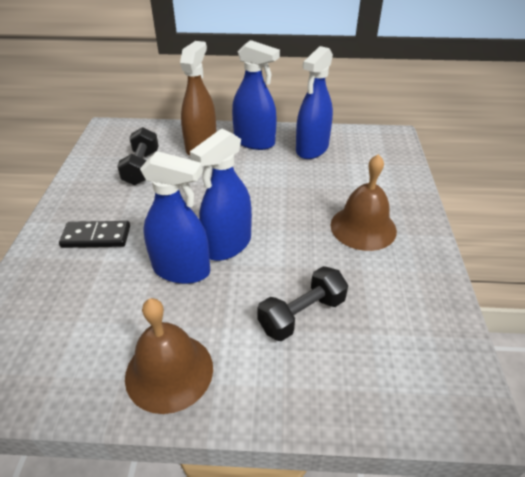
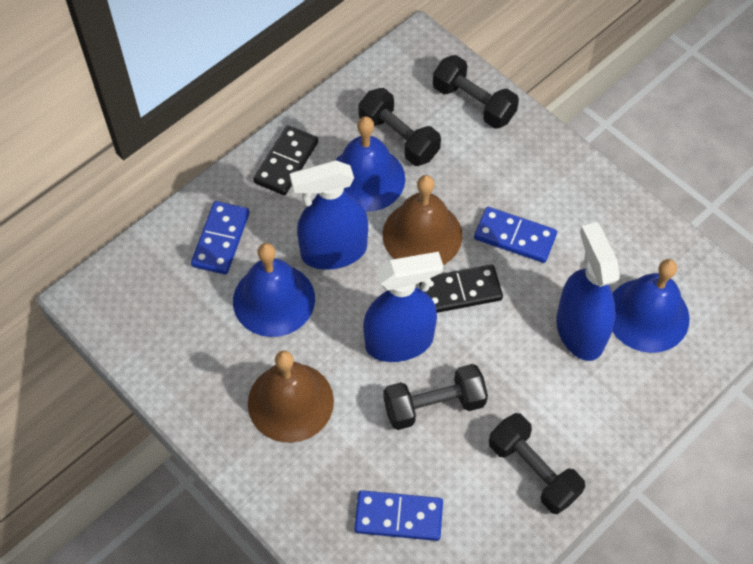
black domino: 1 -> 2
black dumbbell: 2 -> 4
blue bell: 0 -> 3
blue domino: 0 -> 3
blue spray bottle: 4 -> 3
brown spray bottle: 1 -> 0

